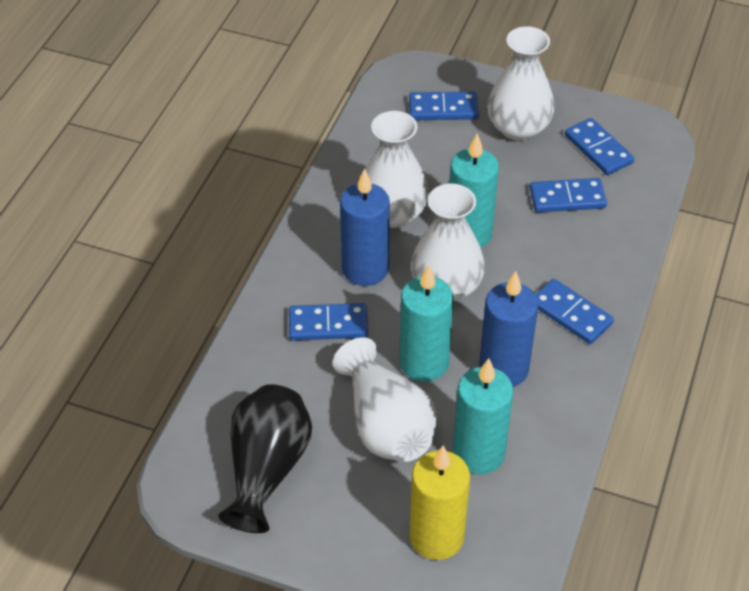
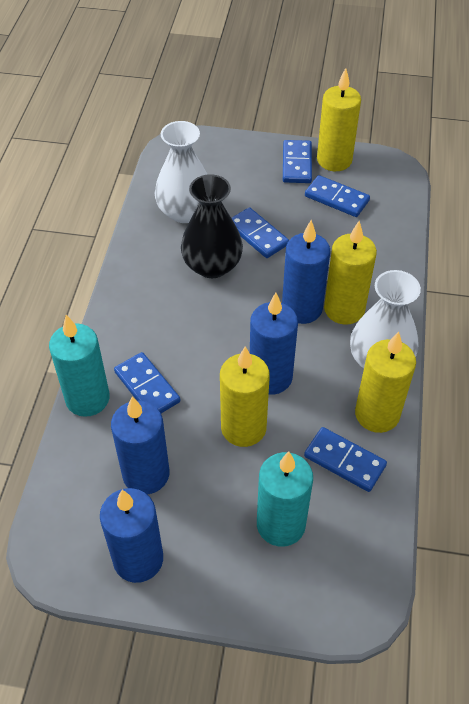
blue candle: 2 -> 4
turquoise candle: 3 -> 2
white vase: 4 -> 2
yellow candle: 1 -> 4

